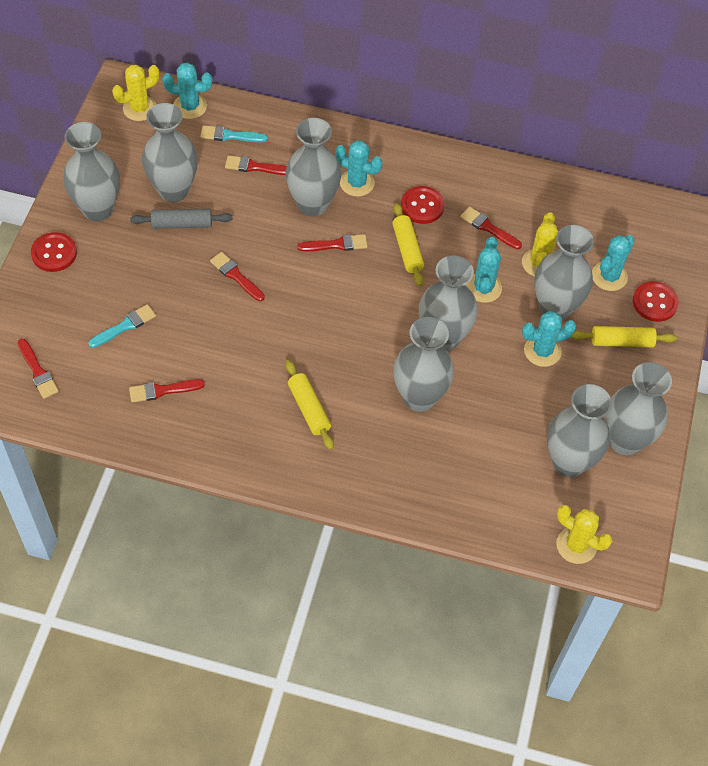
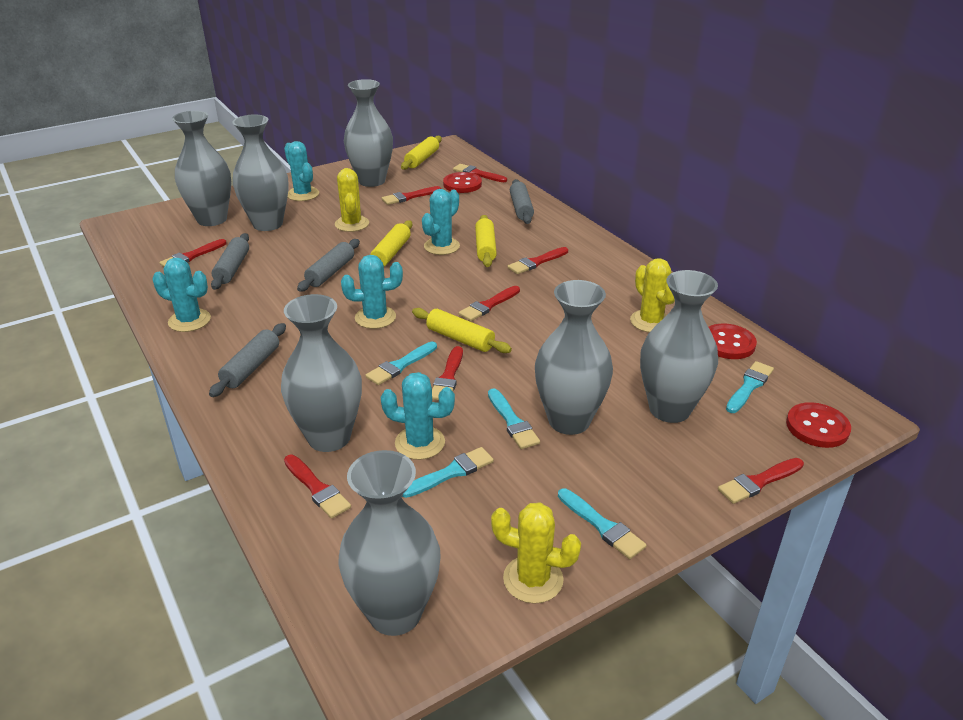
grey rolling pin: 1 -> 4
grey vase: 8 -> 7
red brush: 6 -> 8
turquoise brush: 2 -> 5
yellow rolling pin: 3 -> 4

